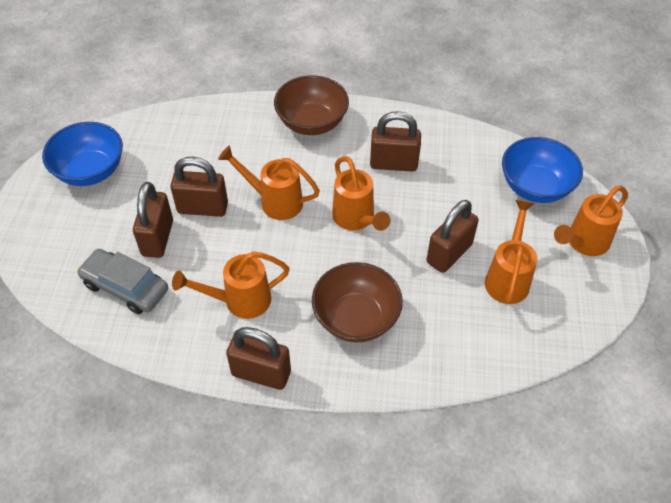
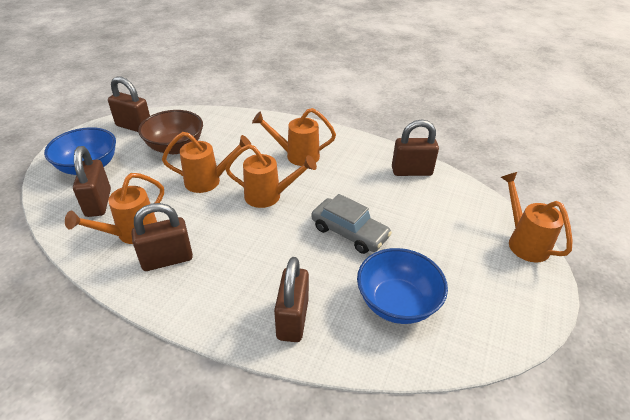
brown bowl: 2 -> 1

